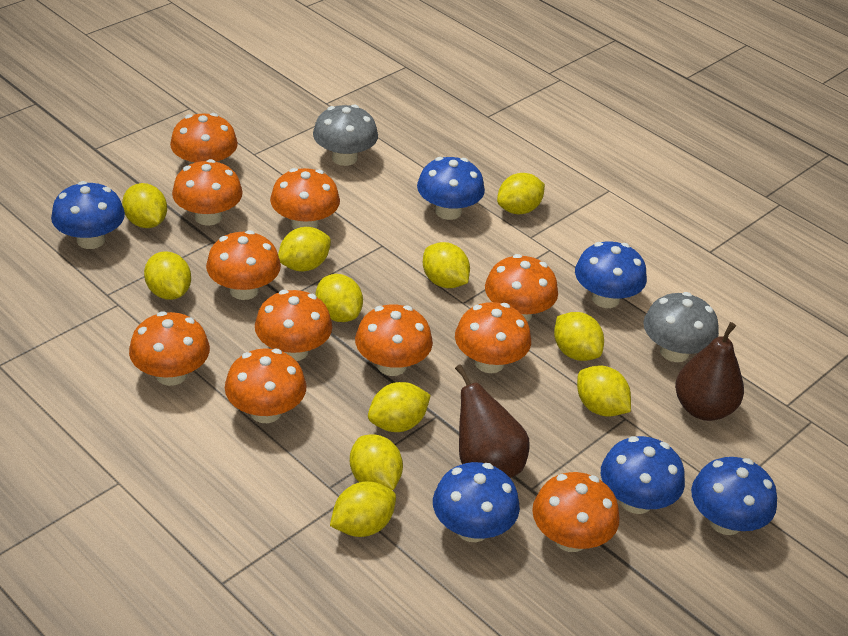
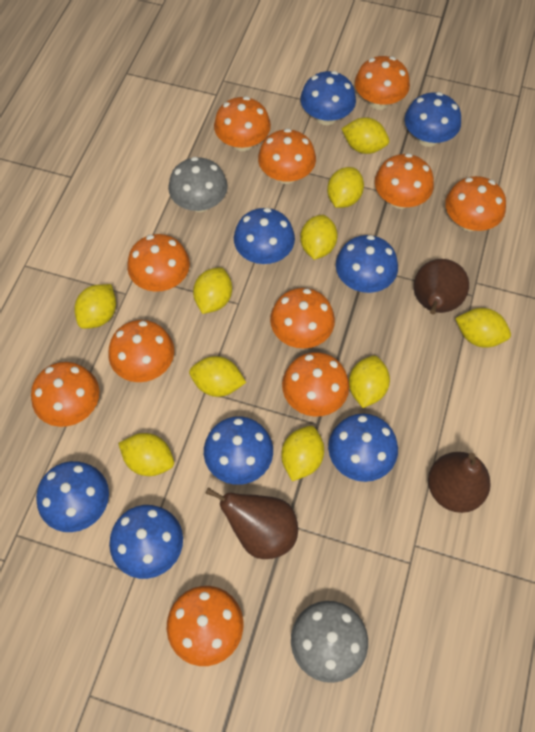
blue mushroom: 6 -> 8
brown pear: 2 -> 3
yellow lemon: 11 -> 10

